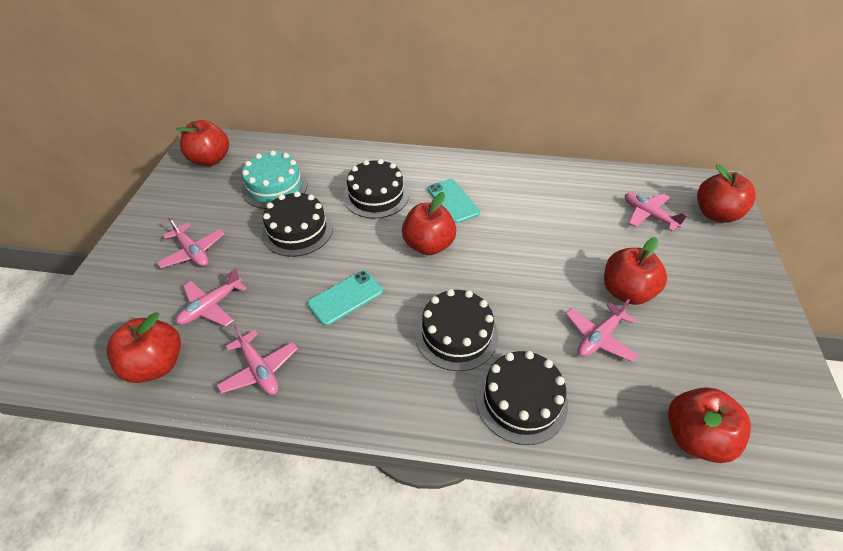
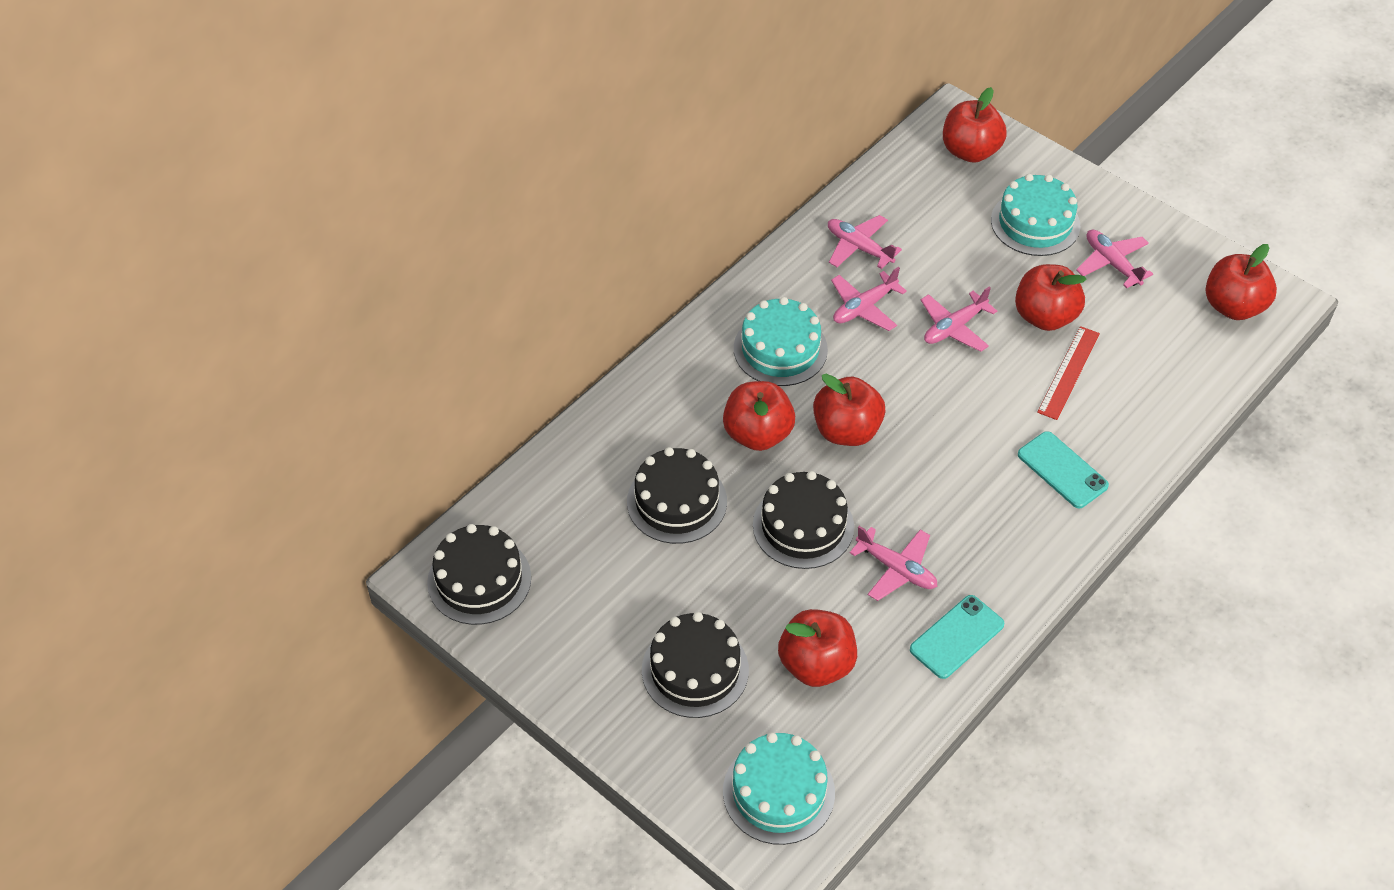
red ruler: 0 -> 1
turquoise cake: 1 -> 3

